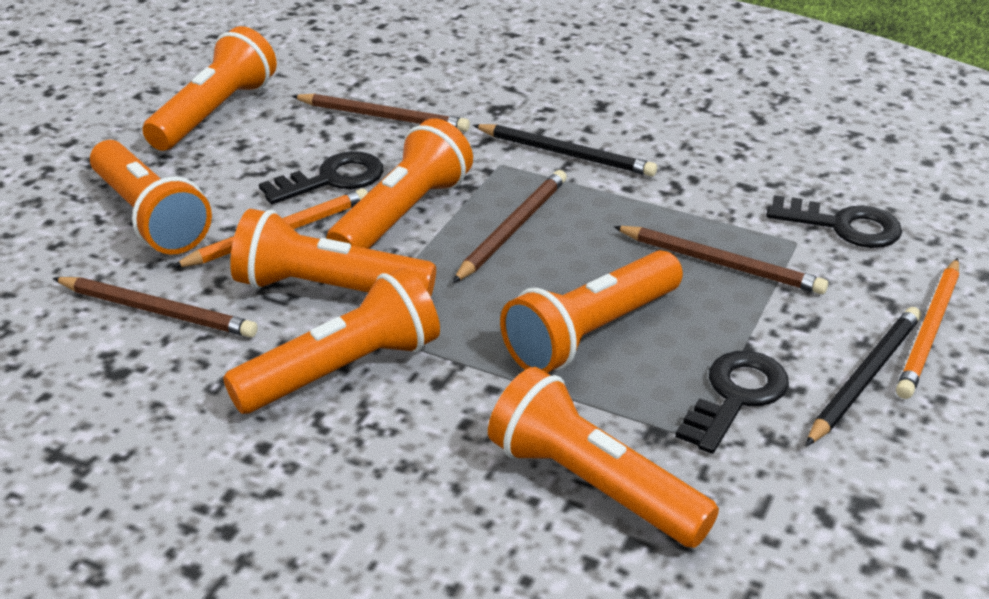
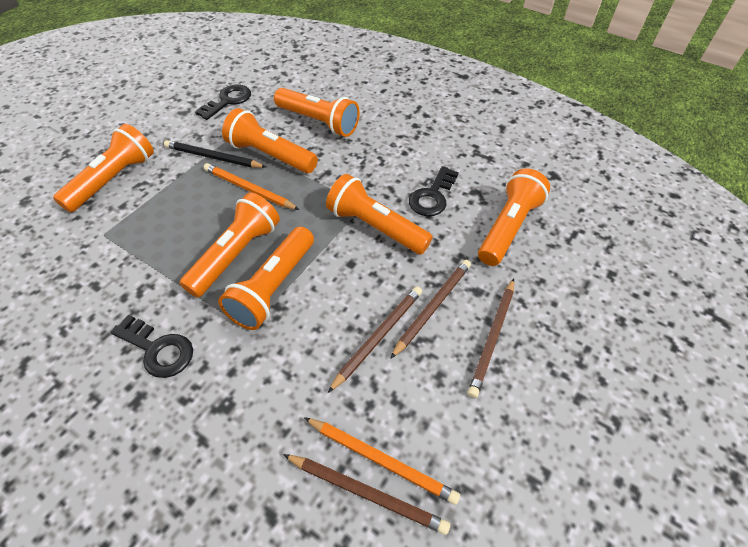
black pencil: 2 -> 1

